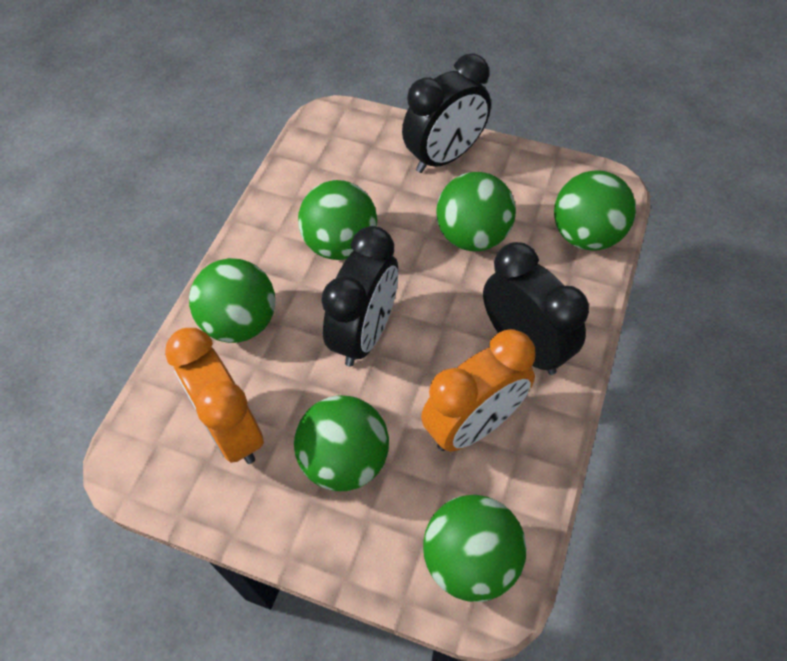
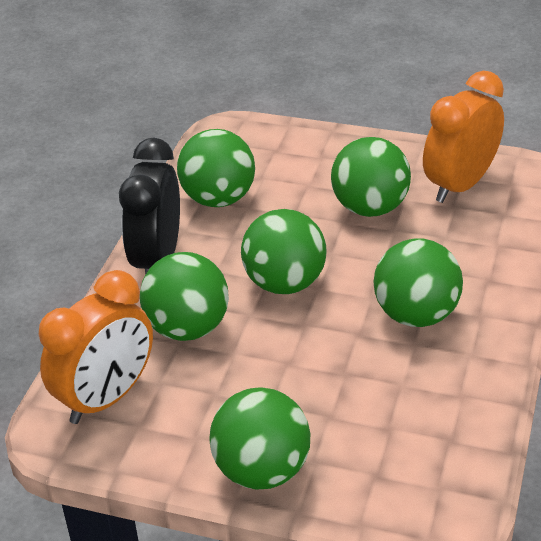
black clock: 3 -> 1

